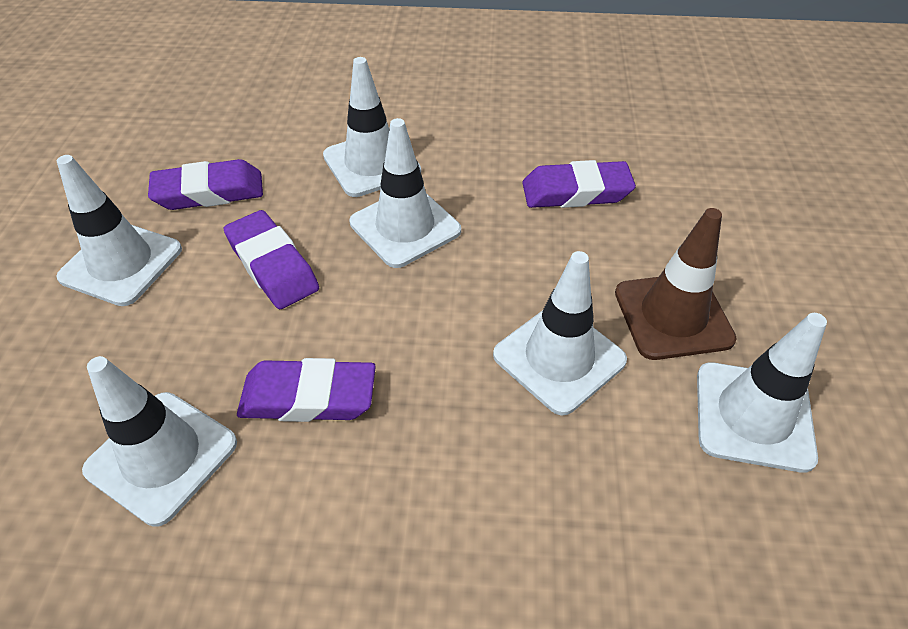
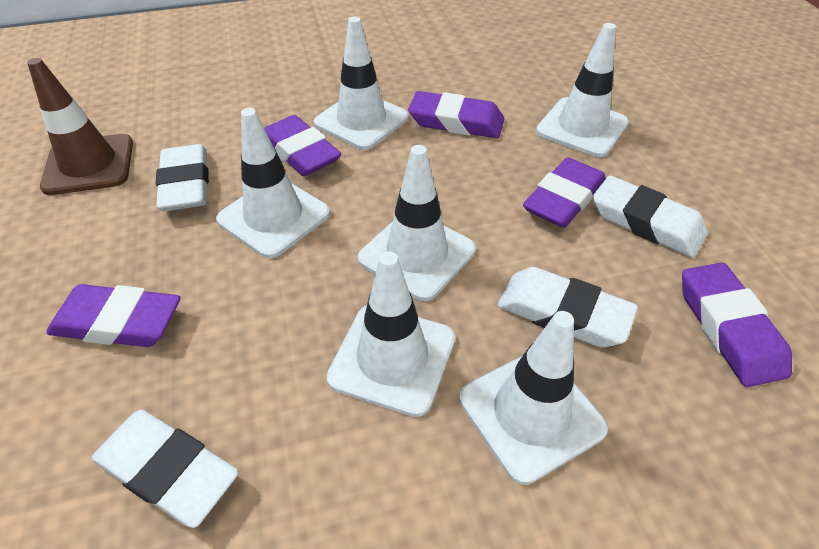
purple eraser: 4 -> 5
white eraser: 0 -> 4

